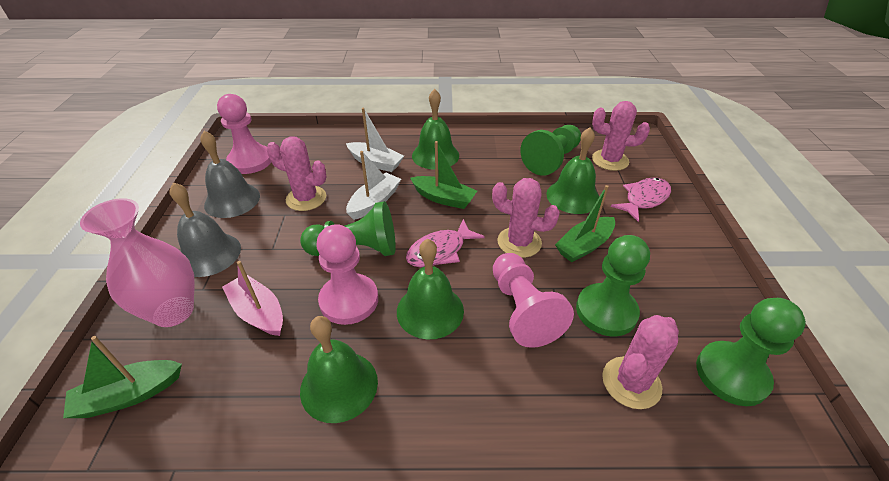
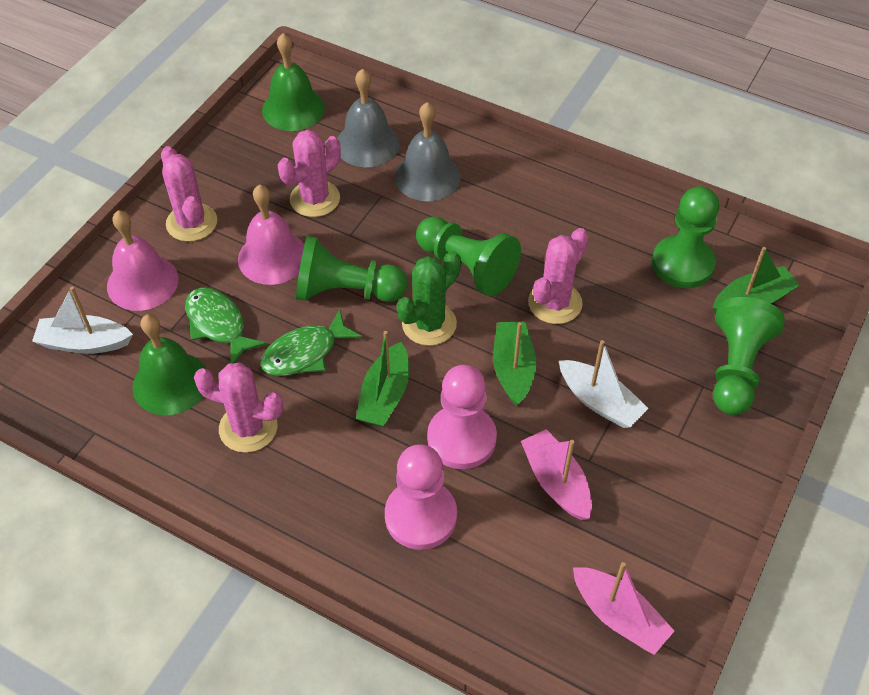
green bell: 4 -> 2
green cactus: 0 -> 1
green fish: 0 -> 2
pink bell: 0 -> 2
pink boat: 1 -> 2
pink fish: 2 -> 0
pink pawn: 3 -> 2
pink vase: 1 -> 0

